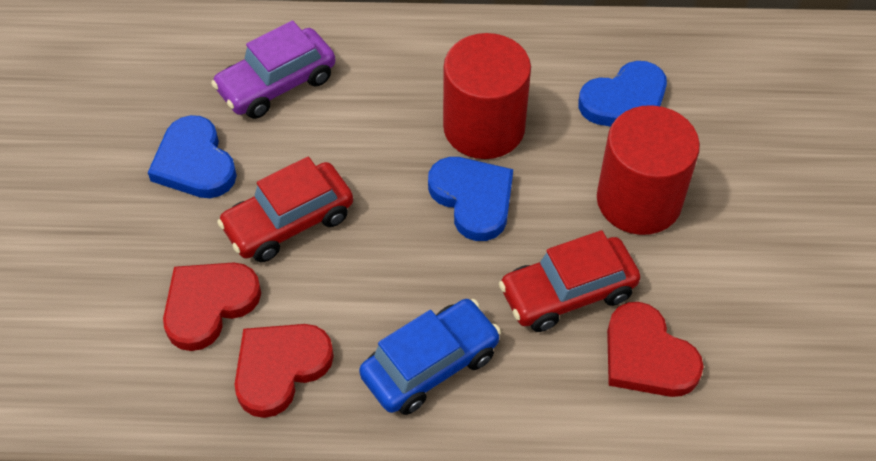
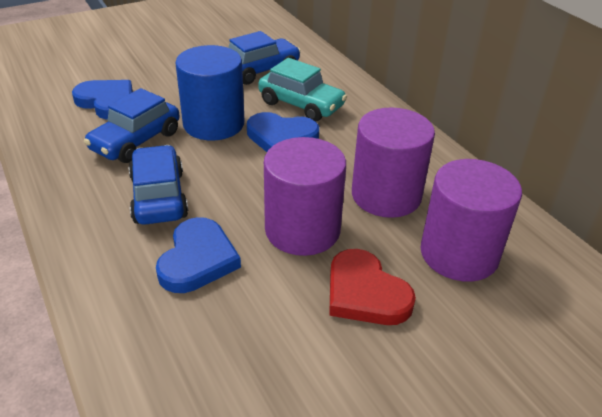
blue car: 1 -> 3
blue cylinder: 0 -> 1
purple car: 1 -> 0
purple cylinder: 0 -> 3
red car: 2 -> 0
red cylinder: 2 -> 0
red heart: 3 -> 1
turquoise car: 0 -> 1

